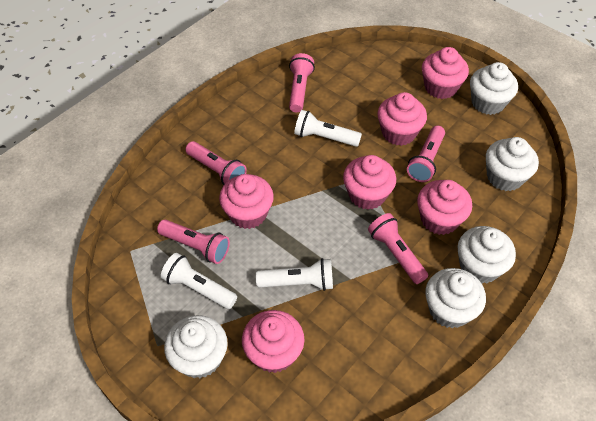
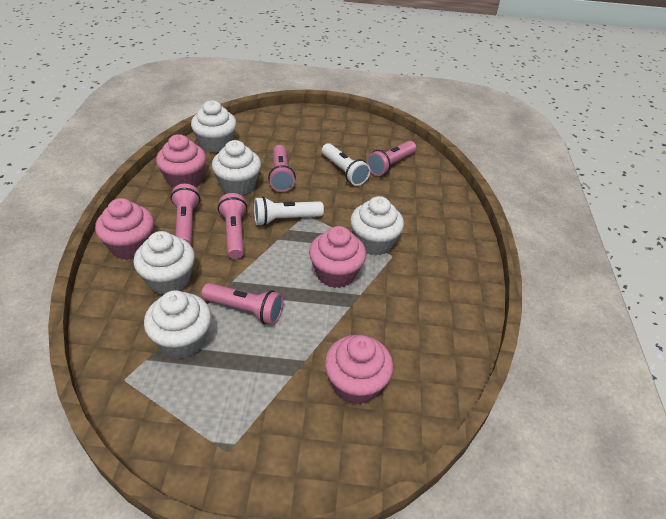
pink cupcake: 6 -> 4
white flashlight: 3 -> 2

